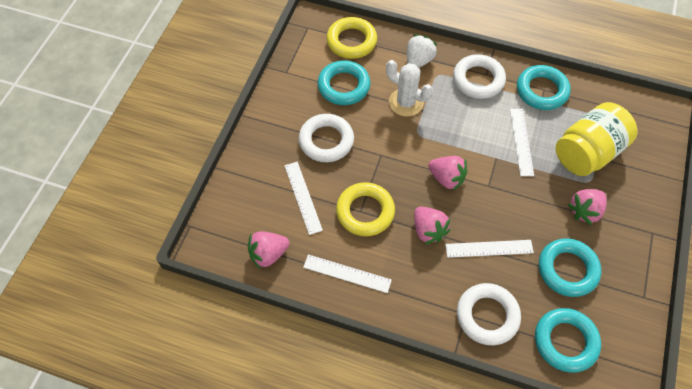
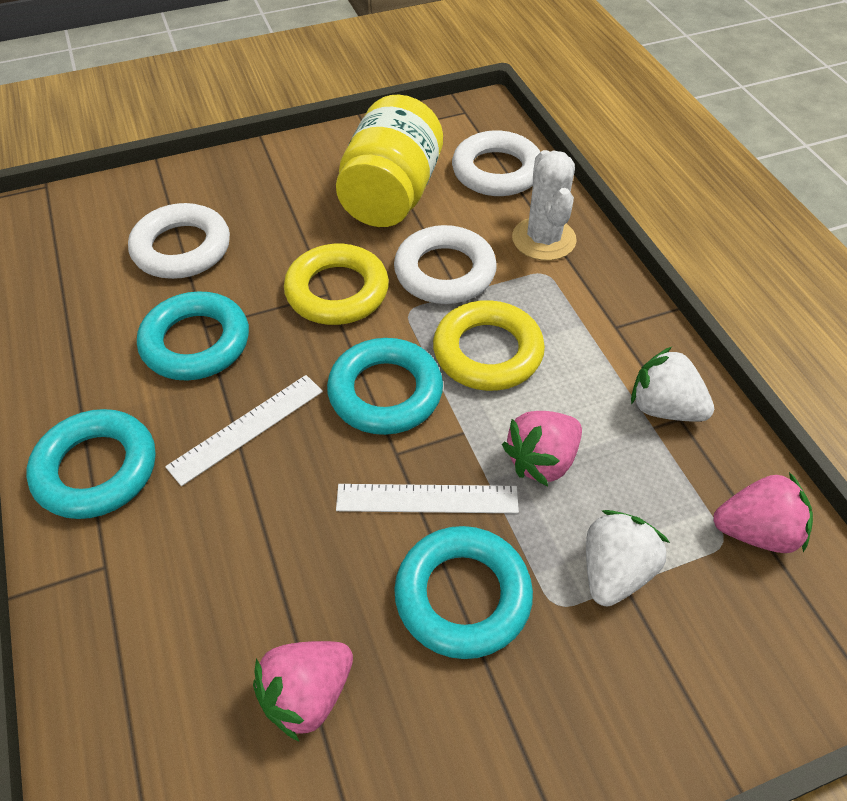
pink strawberry: 4 -> 3
white ruler: 4 -> 2
white strawberry: 1 -> 2

